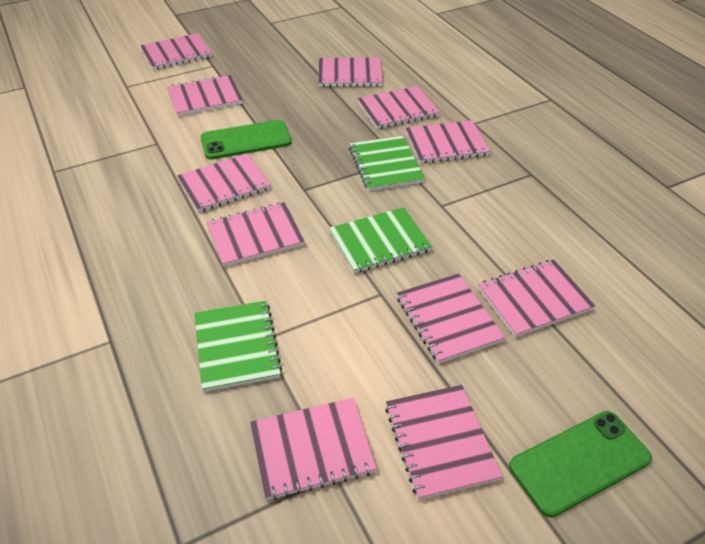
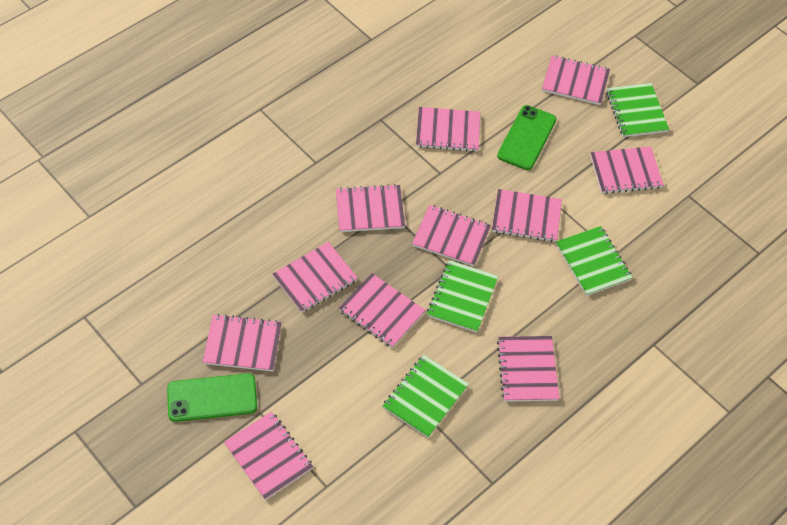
green notebook: 3 -> 4

